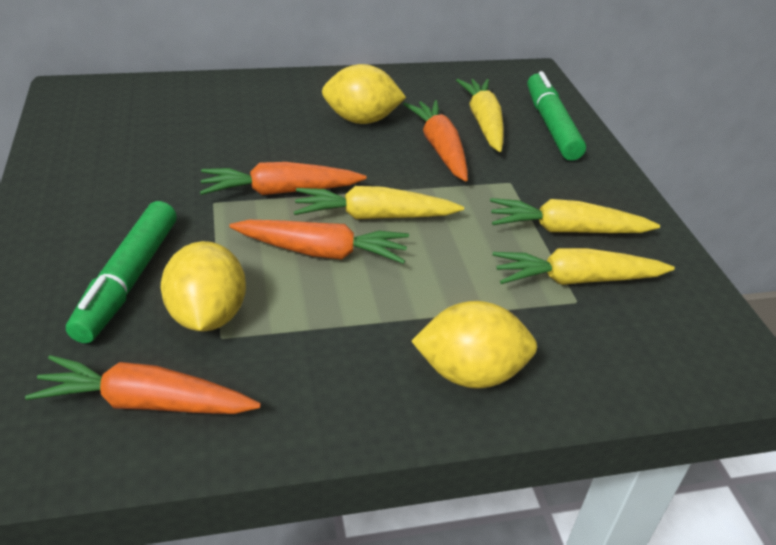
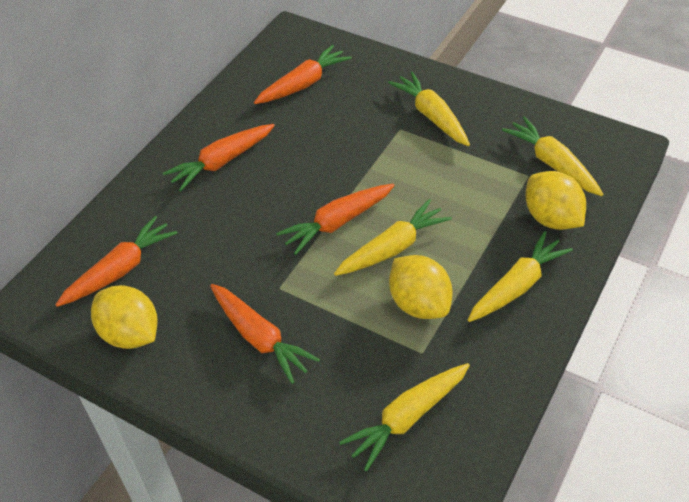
green marker: 2 -> 0
orange carrot: 4 -> 5
yellow carrot: 4 -> 5

